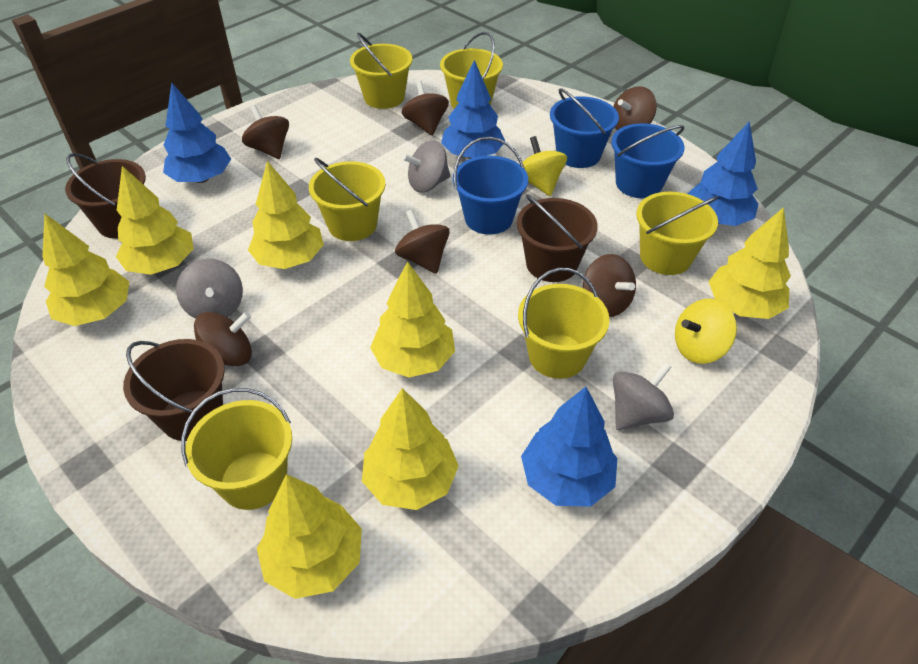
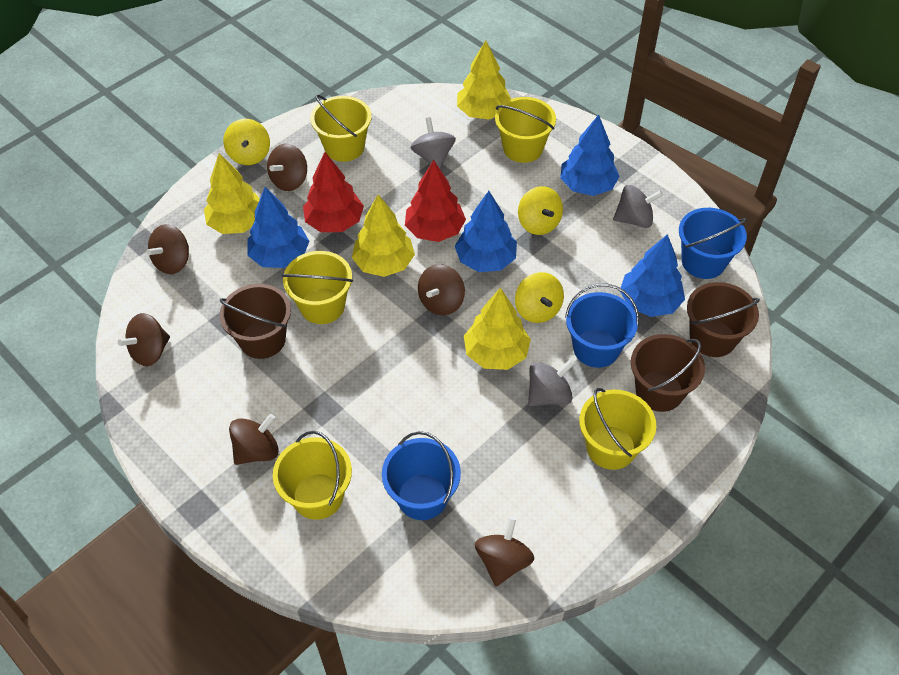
red tree: 0 -> 2
yellow bucket: 6 -> 5
yellow spinning top: 2 -> 3
yellow tree: 7 -> 4

